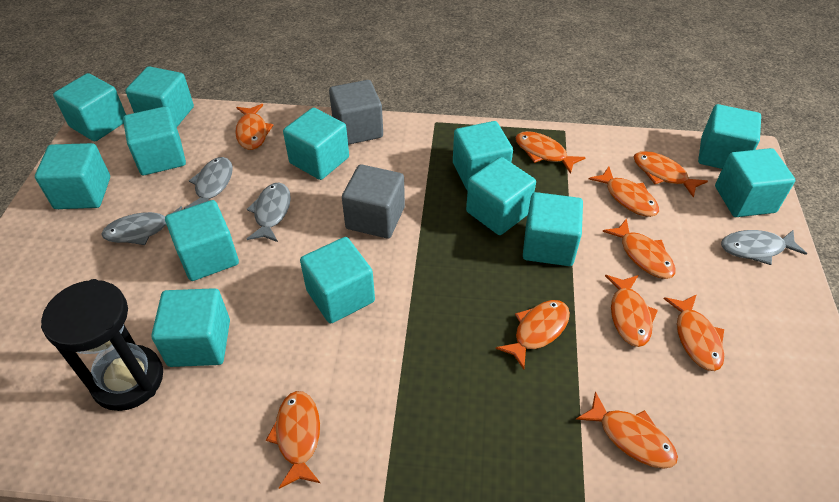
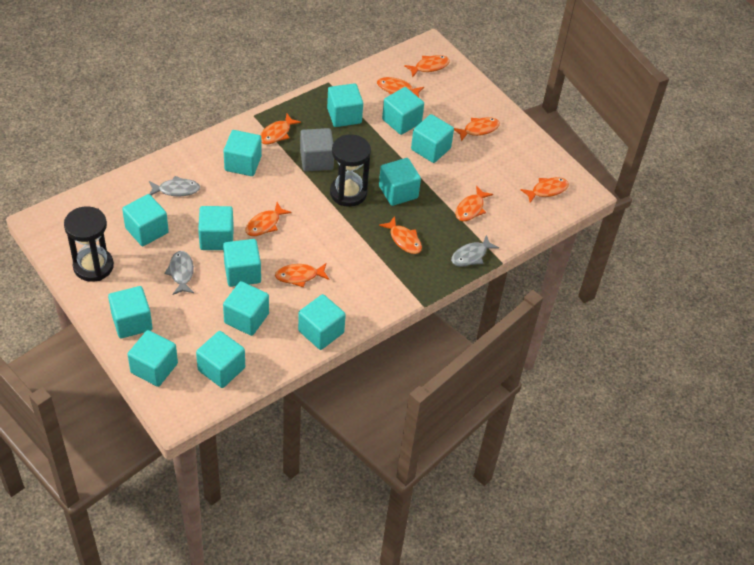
black hourglass: 1 -> 2
grey cube: 2 -> 1
grey fish: 4 -> 3
orange fish: 10 -> 9

